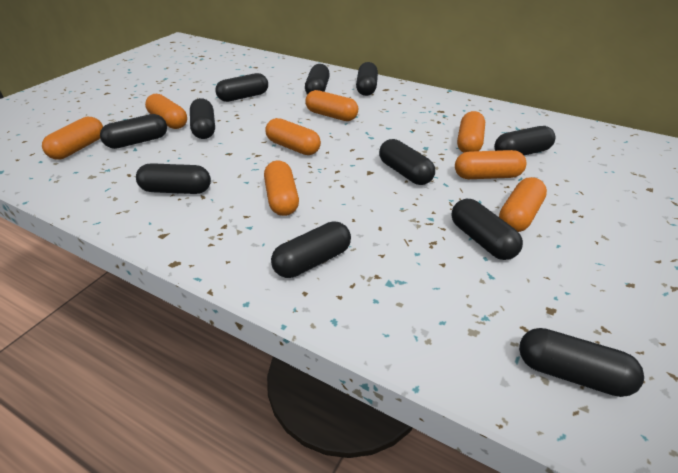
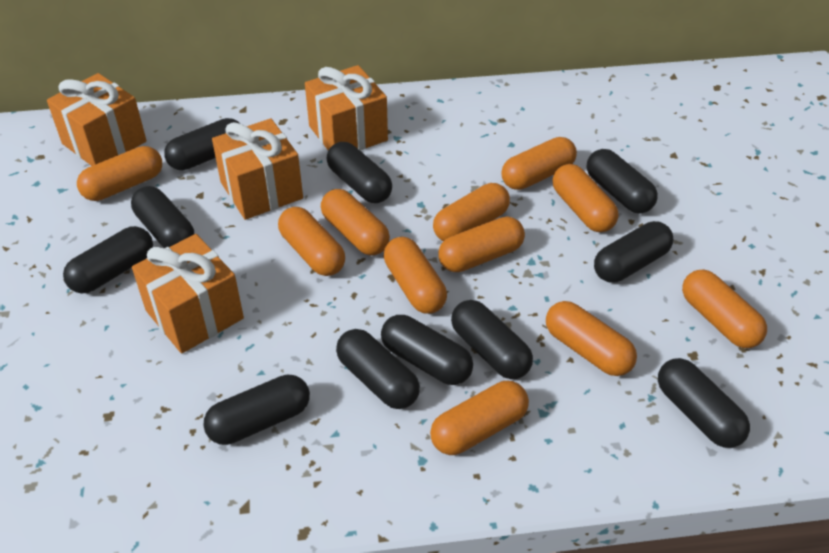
orange capsule: 8 -> 11
orange gift: 0 -> 4

